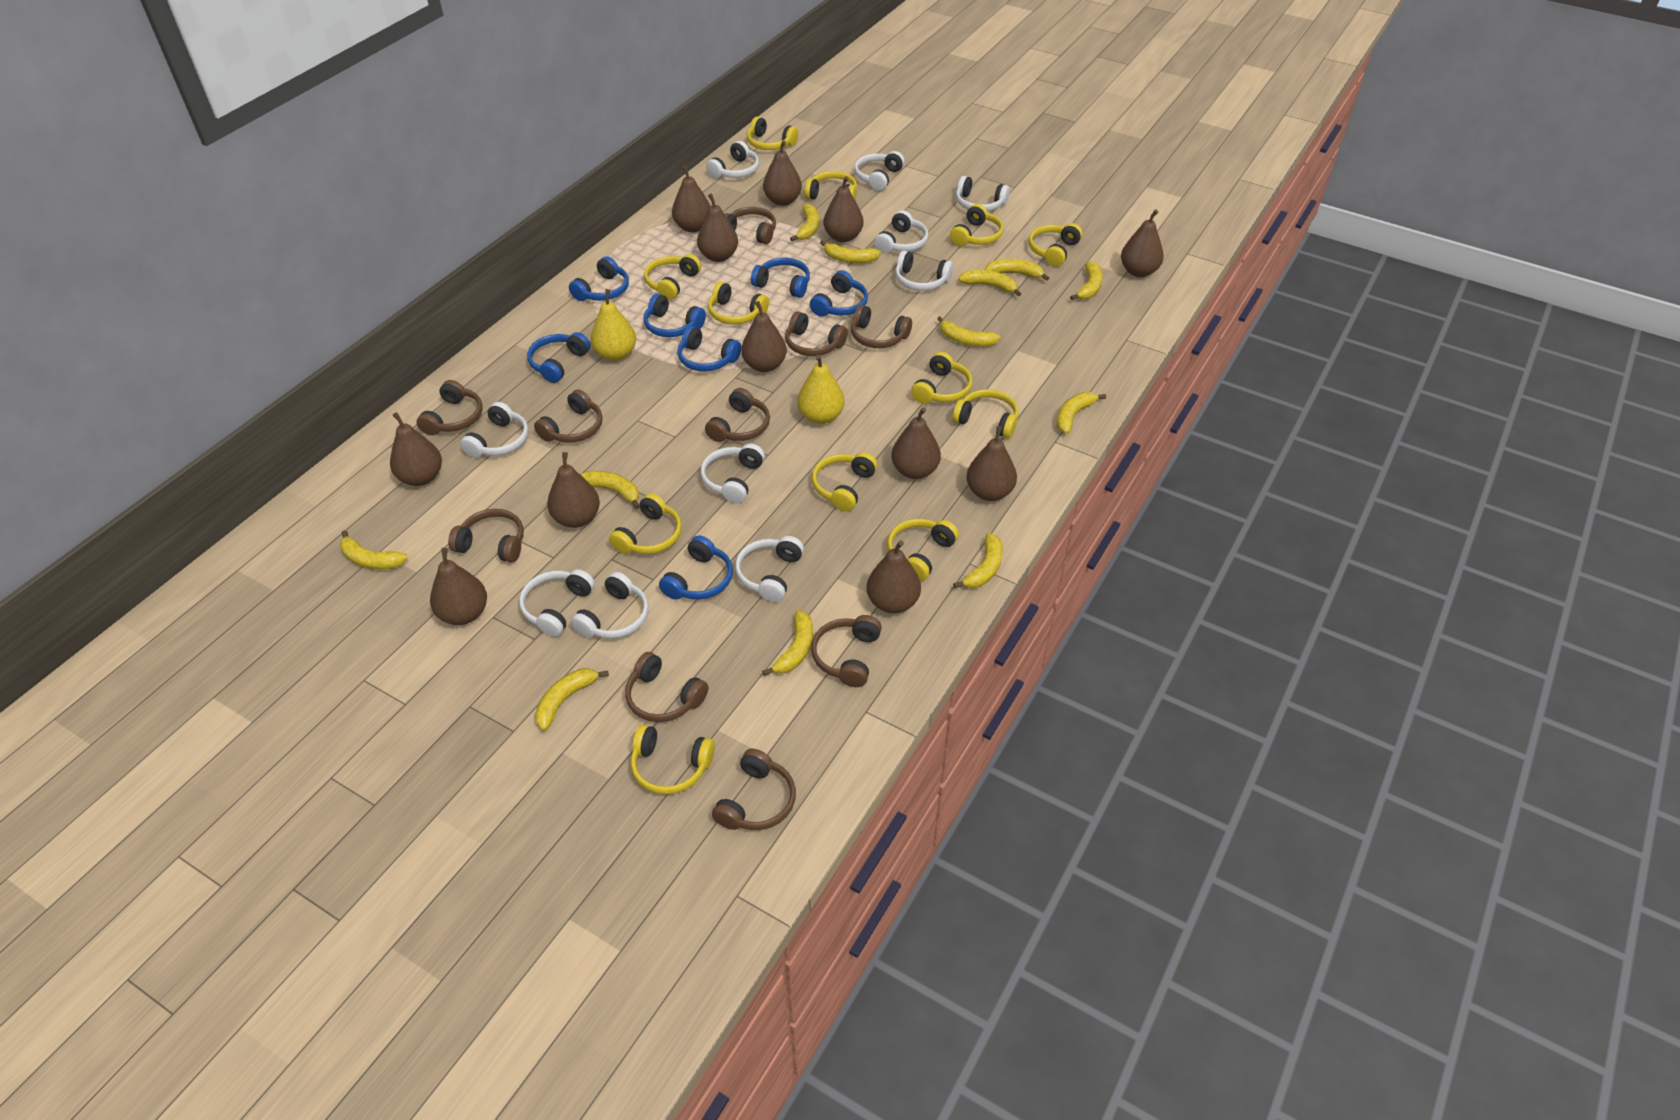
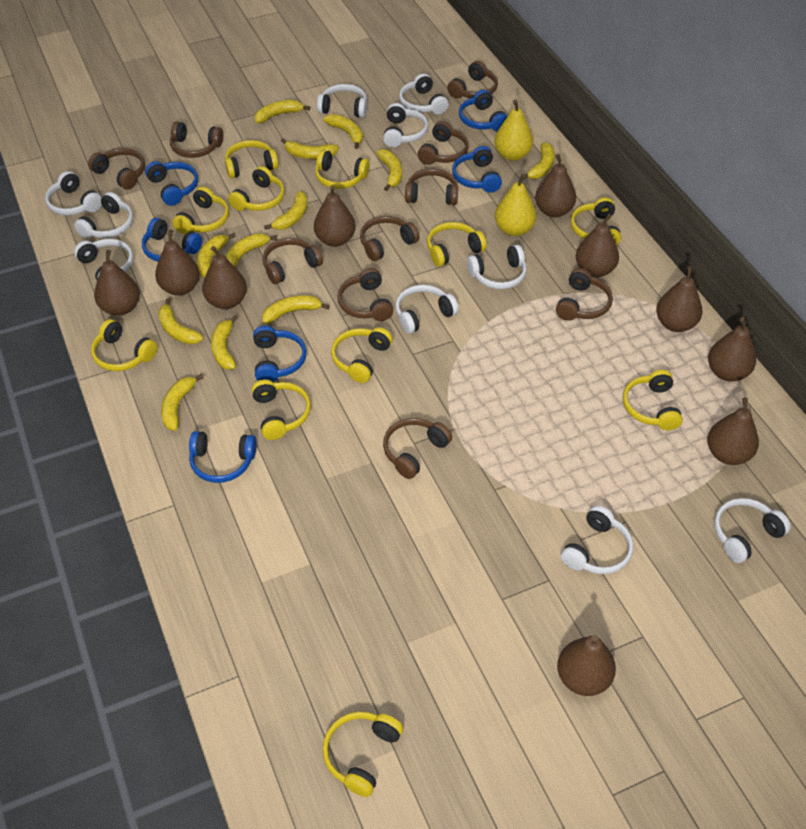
blue headphones: 7 -> 6
brown pear: 12 -> 10
yellow headphones: 12 -> 11

